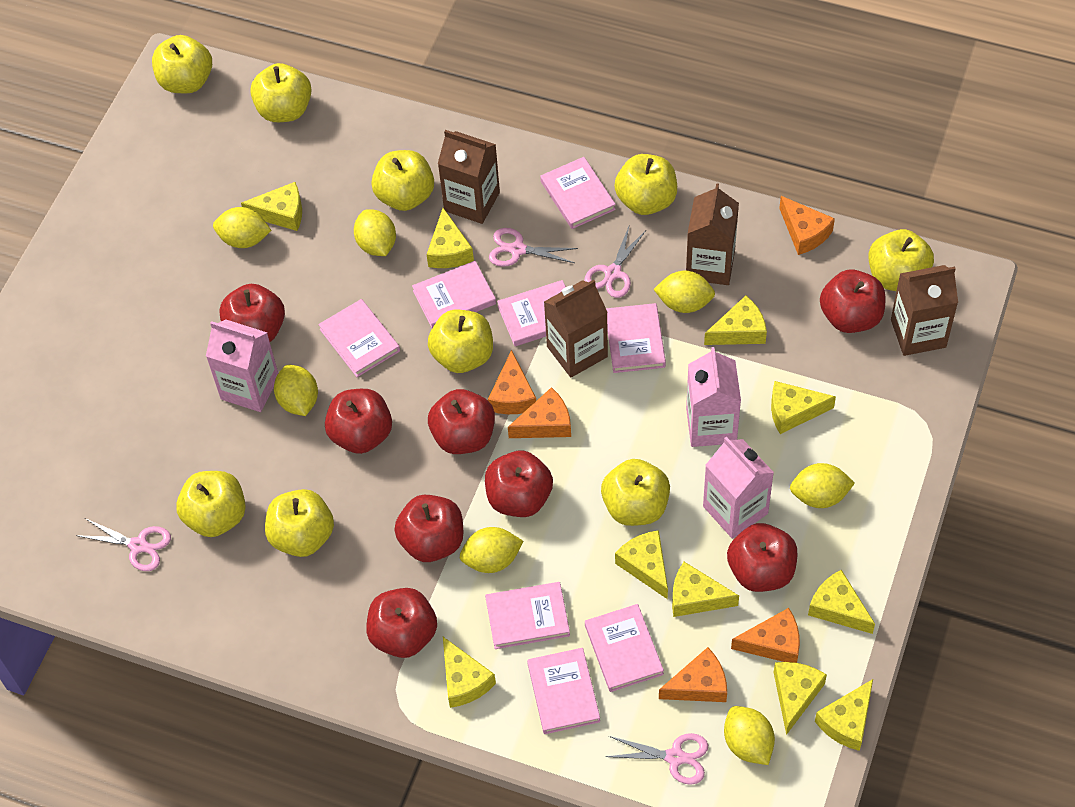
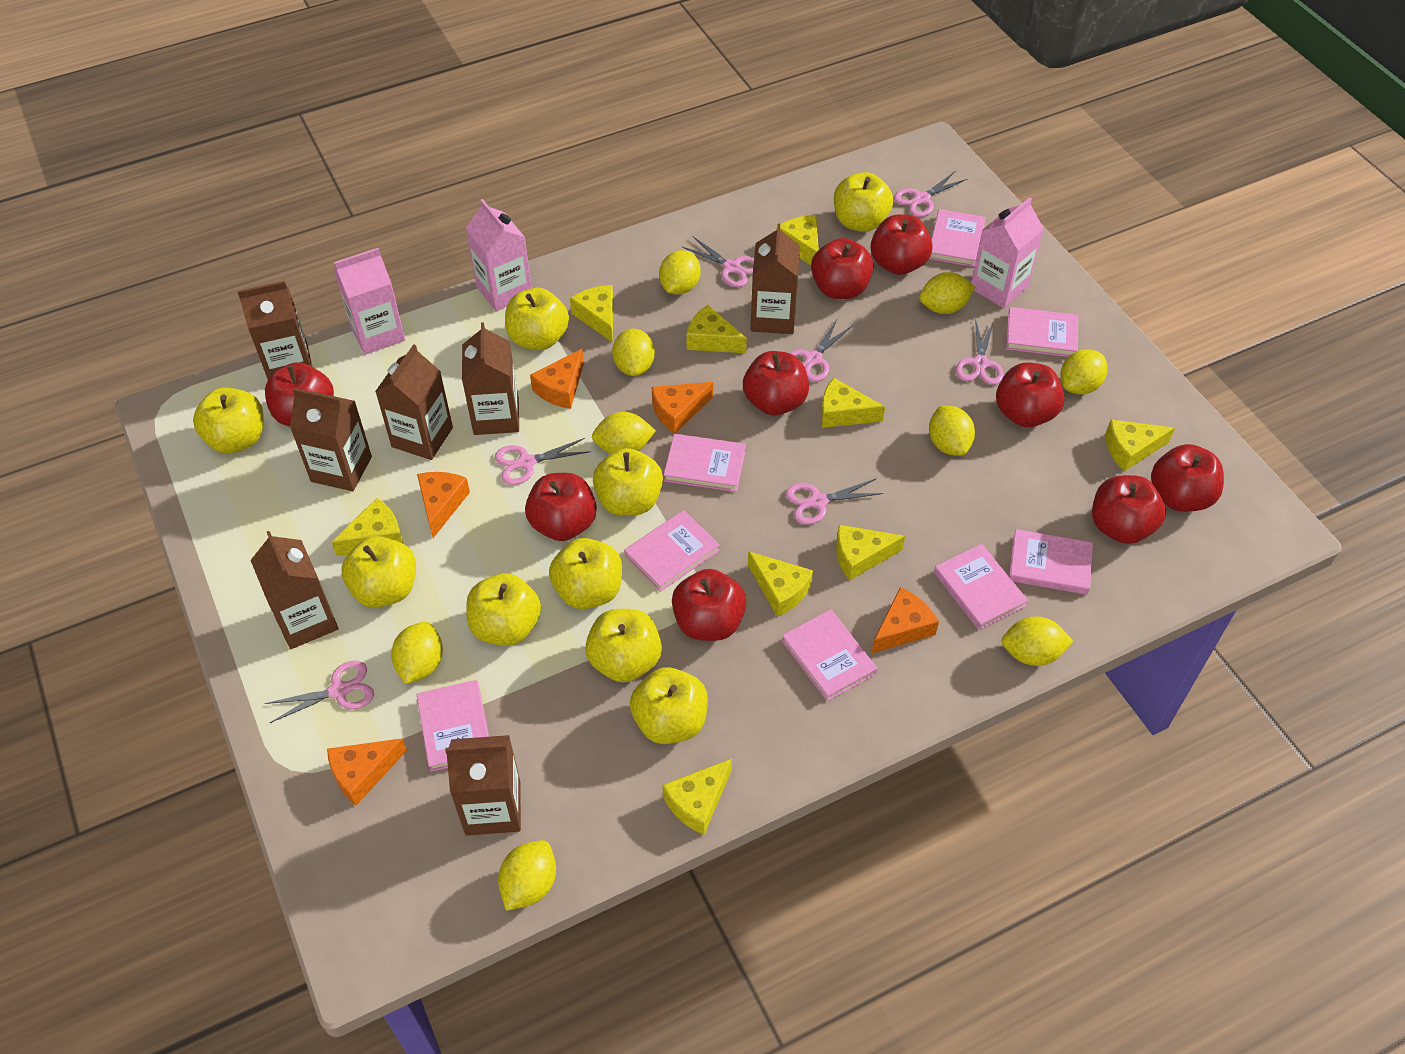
brown carton: 4 -> 7
pink scissors: 4 -> 7
red apple: 8 -> 9
yellow cheese: 10 -> 9
yellow lemon: 7 -> 9

